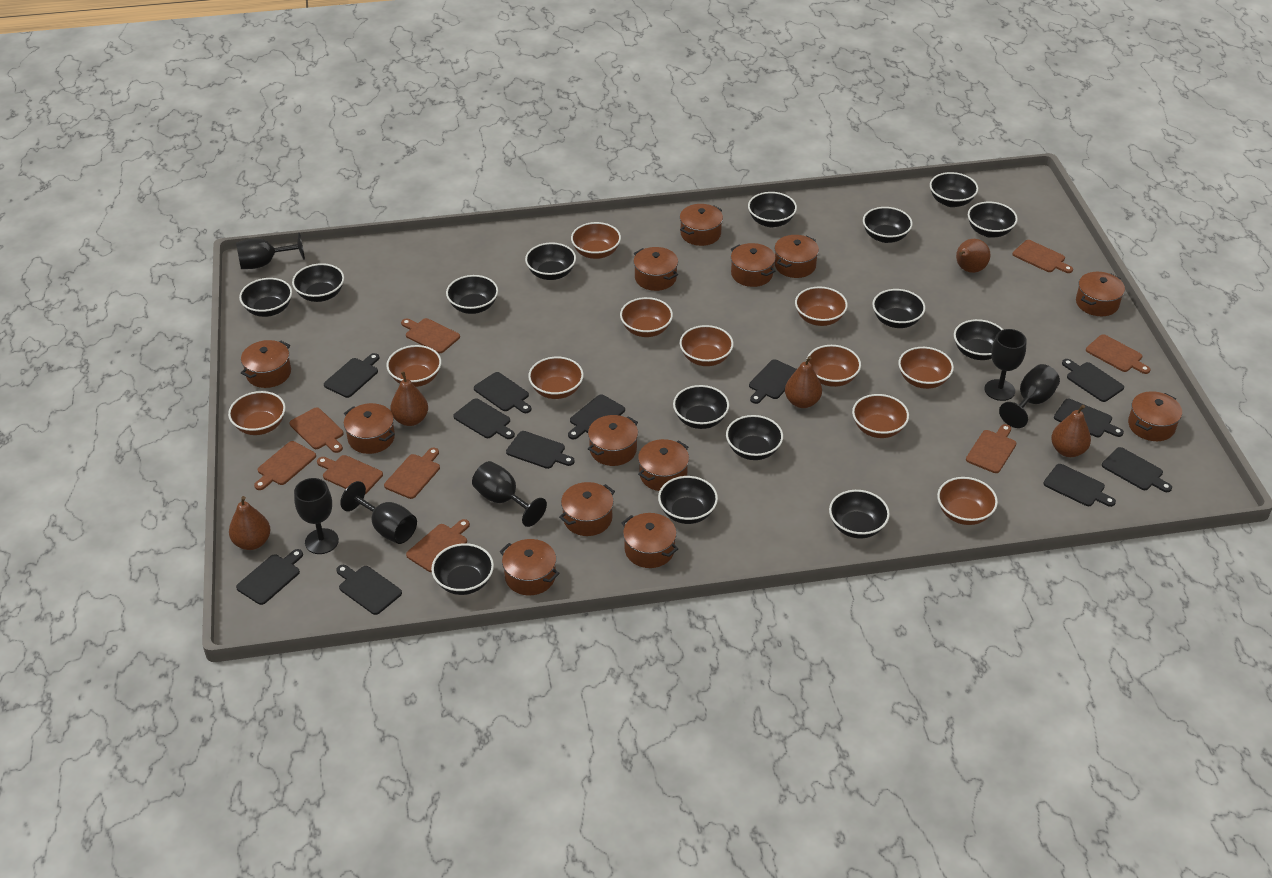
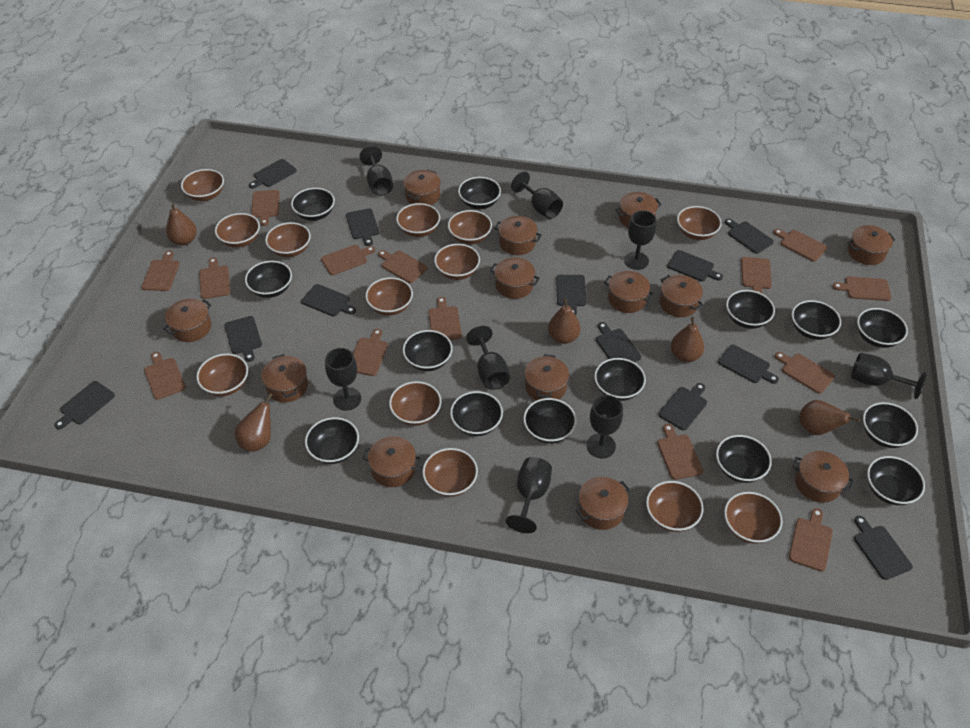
black bowl: 15 -> 14
black goblet: 6 -> 8
brown bowl: 11 -> 13
brown cutting board: 9 -> 14

